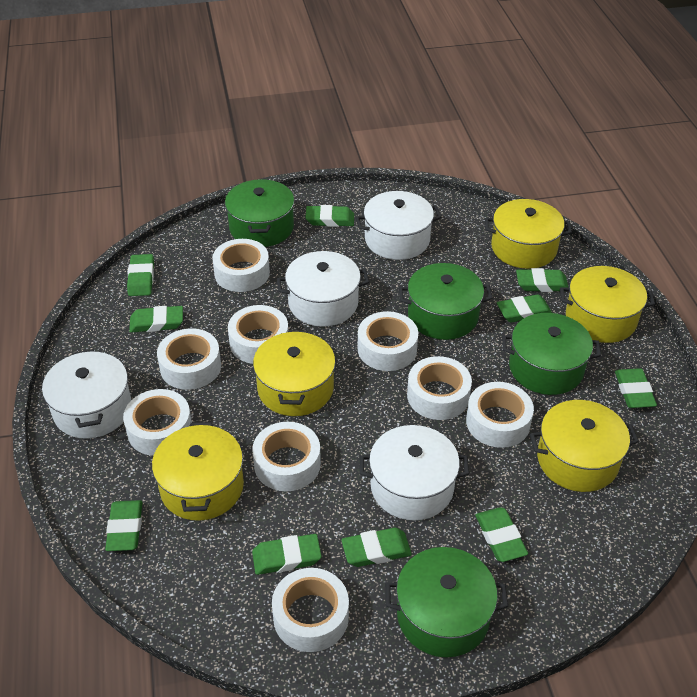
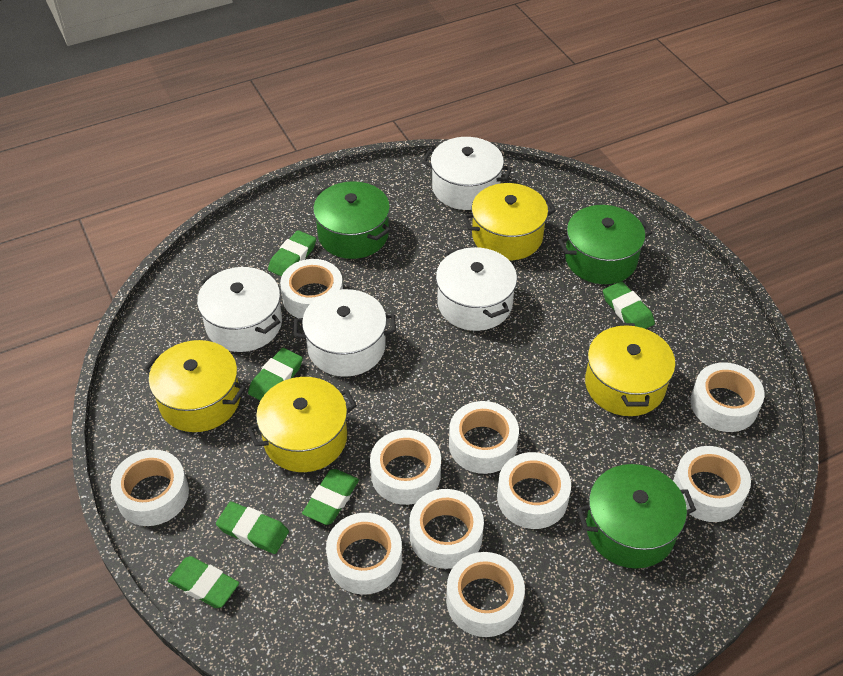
green eraser: 10 -> 6
green pot: 4 -> 3
white tape: 9 -> 10
yellow pot: 5 -> 4

